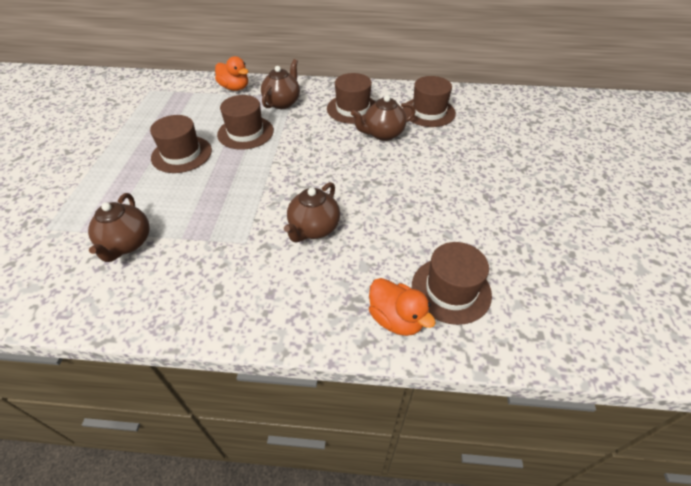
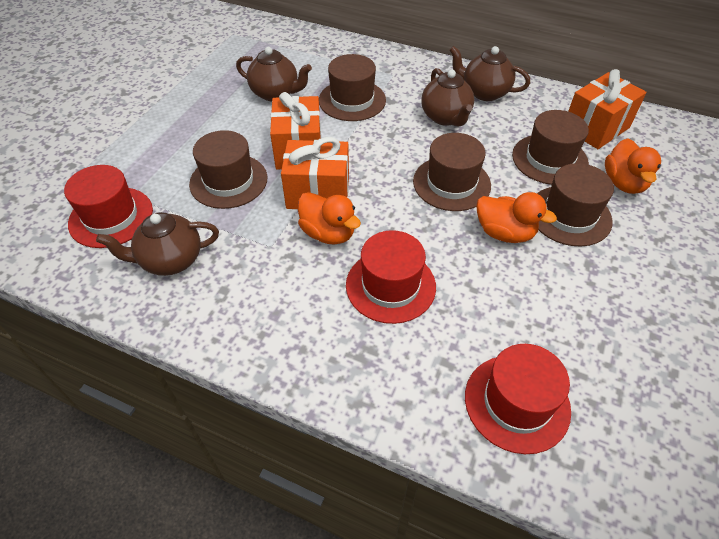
orange duck: 2 -> 3
orange gift: 0 -> 3
red hat: 0 -> 3

